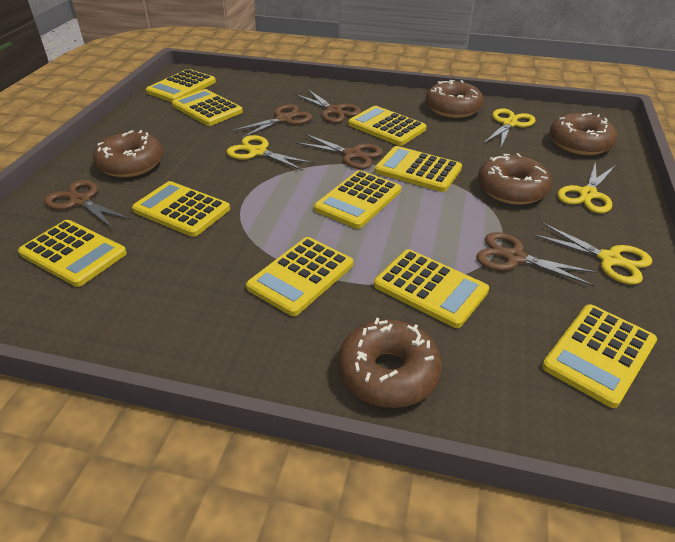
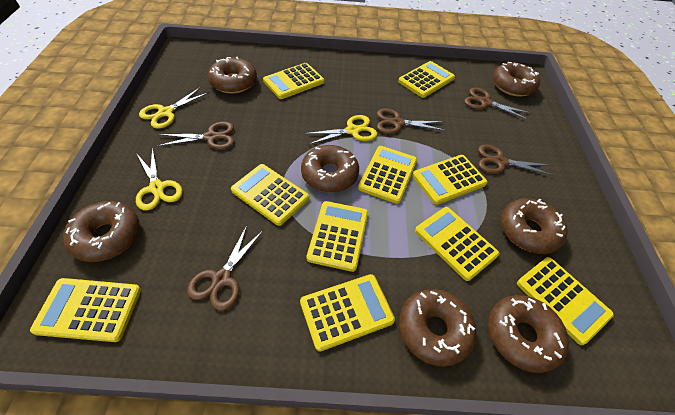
brown donut: 5 -> 7
yellow scissors: 4 -> 3

